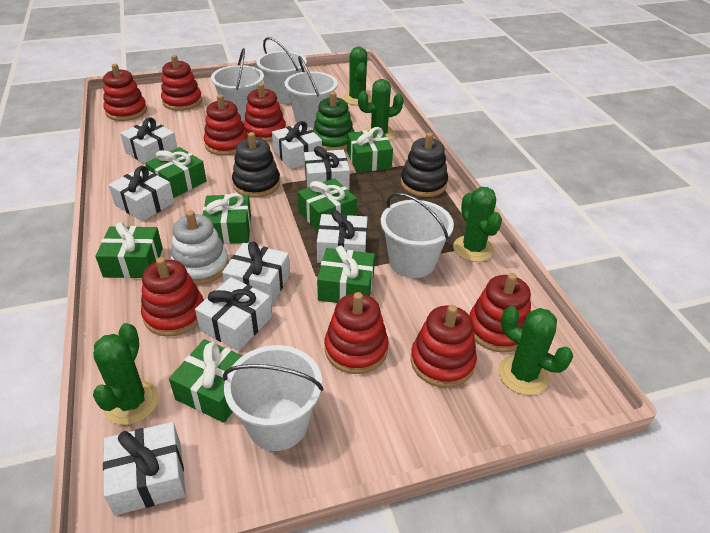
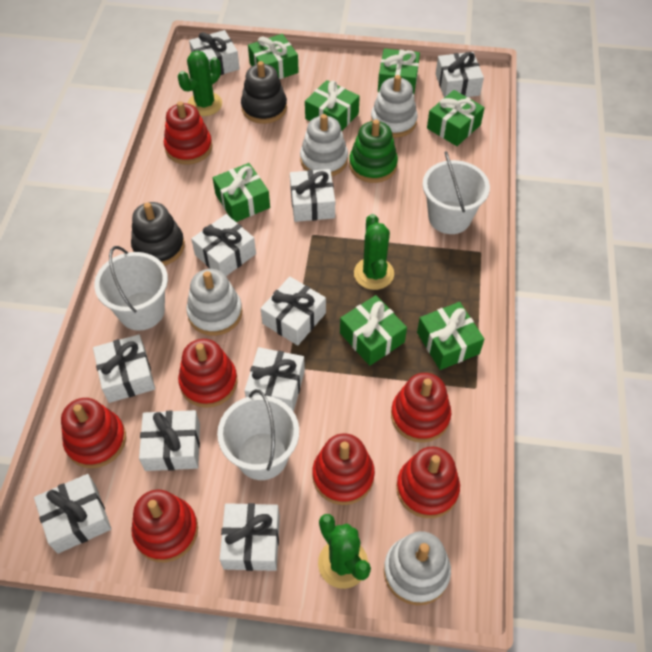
green cactus: 5 -> 3
red stacking toy: 8 -> 7
white bucket: 5 -> 3
white gift: 8 -> 10
white stacking toy: 1 -> 4

